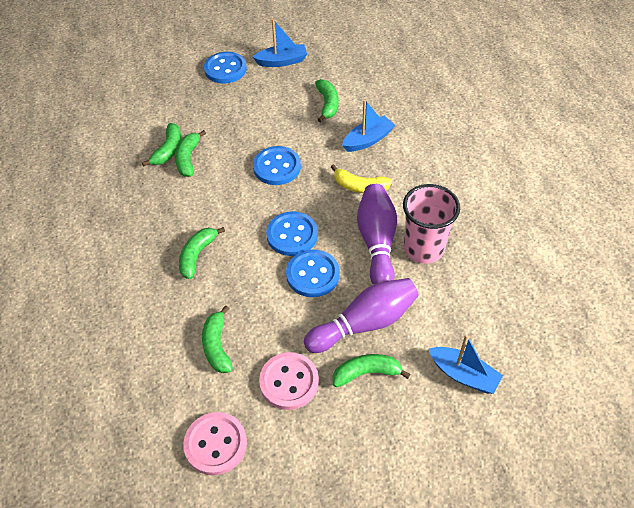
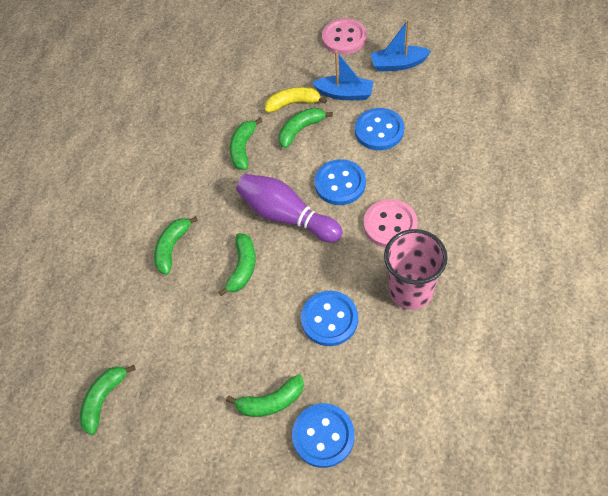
blue boat: 3 -> 2
purple bowling pin: 2 -> 1

